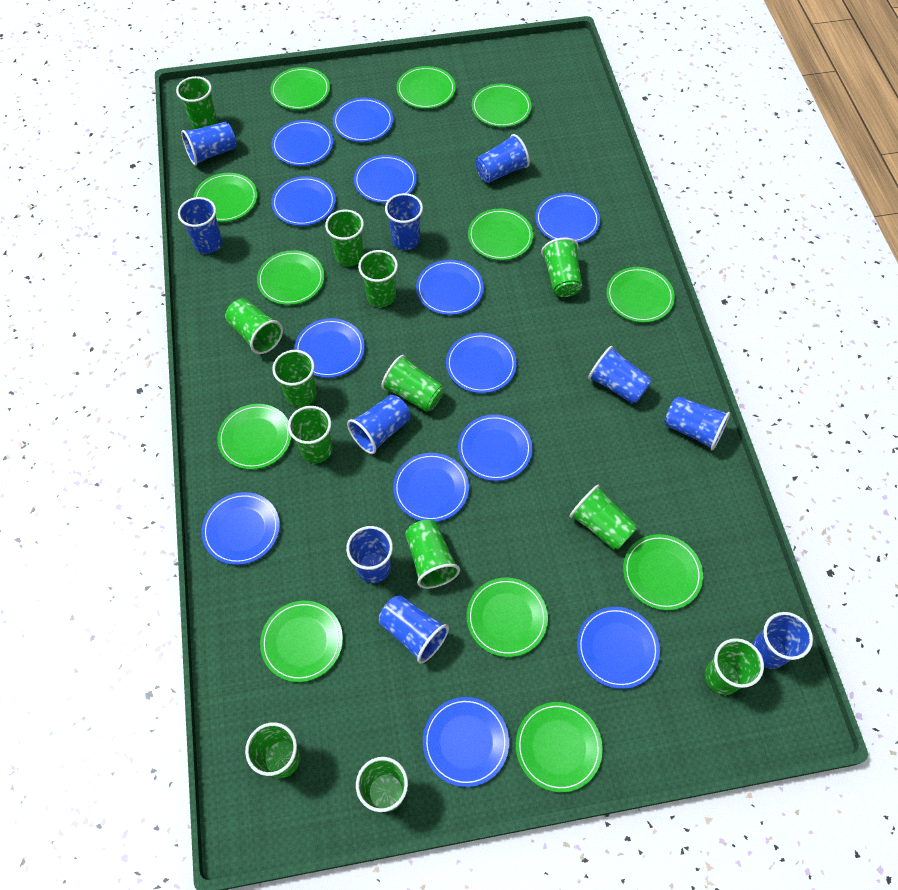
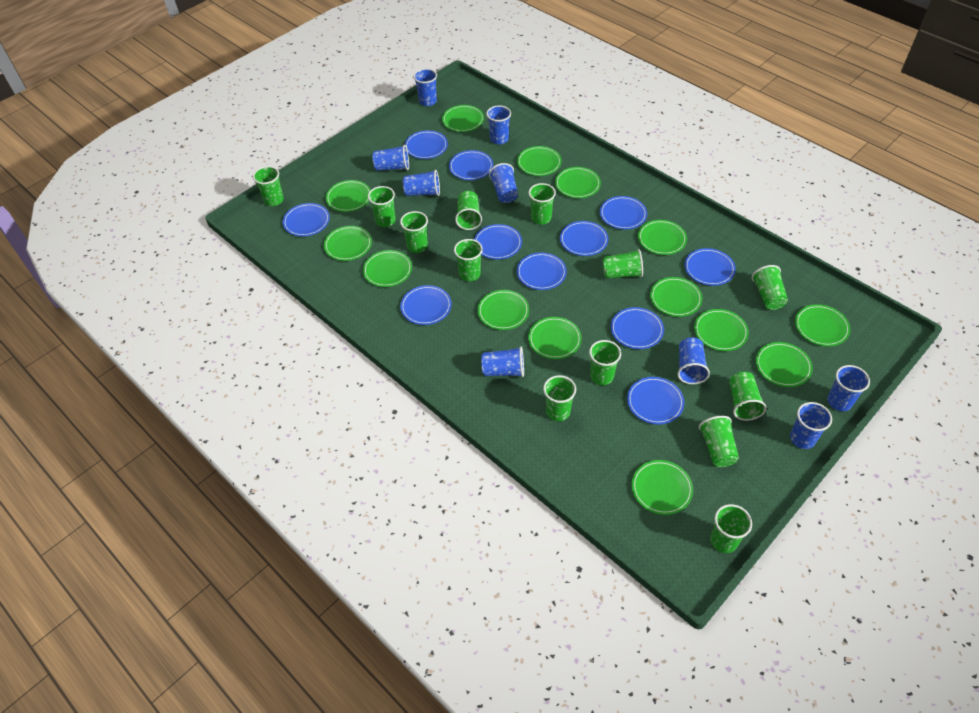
blue cup: 10 -> 9
blue plate: 13 -> 11
green plate: 12 -> 14

